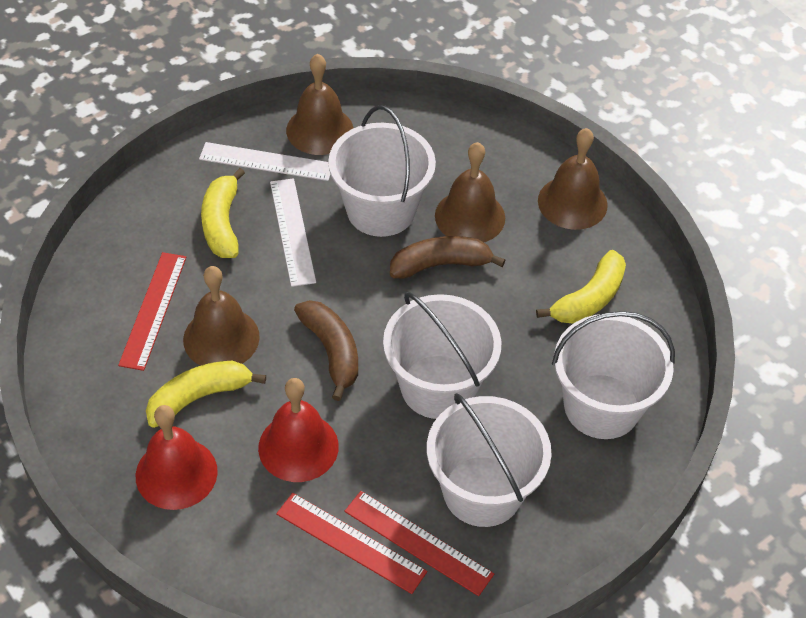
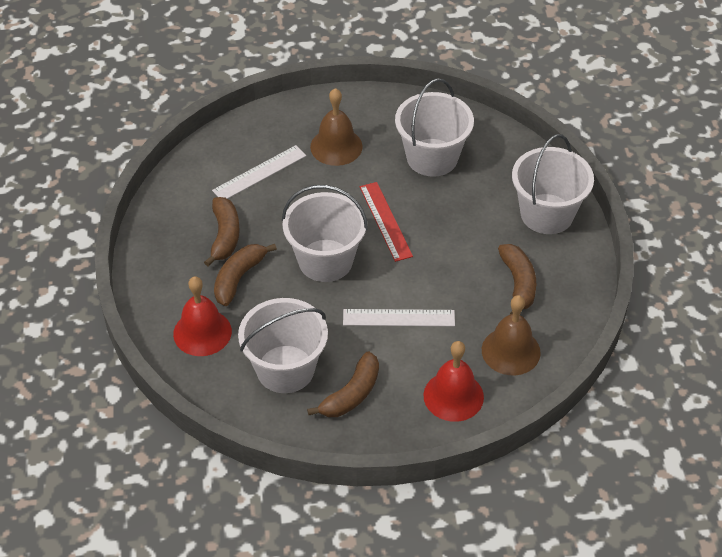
brown banana: 2 -> 4
brown bell: 4 -> 2
red ruler: 3 -> 1
yellow banana: 3 -> 0

